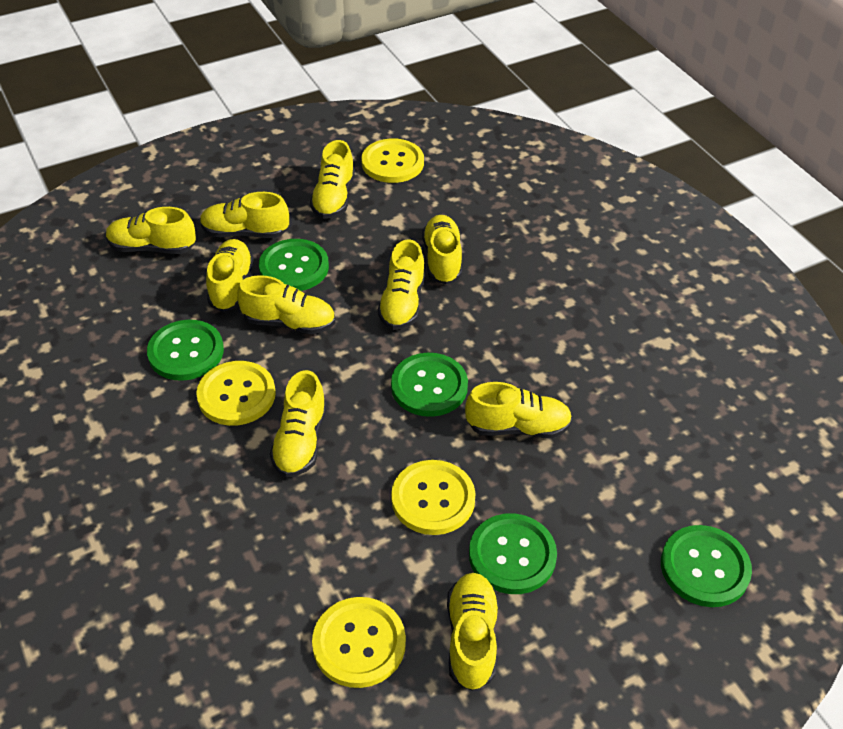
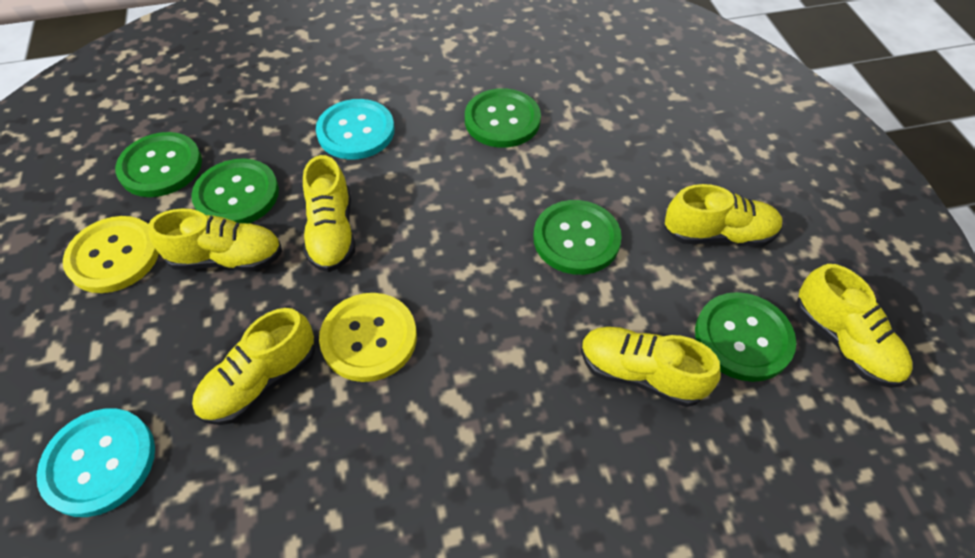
turquoise button: 0 -> 2
yellow button: 4 -> 2
yellow shoe: 10 -> 6

